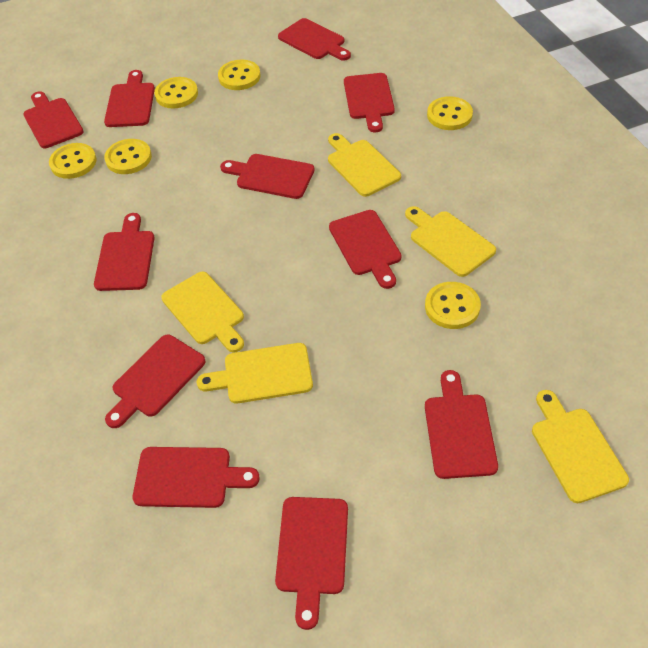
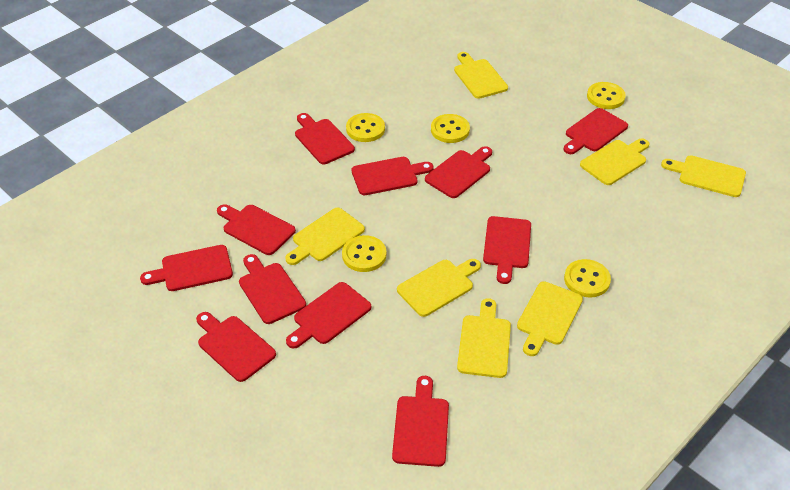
yellow button: 6 -> 5
yellow cutting board: 5 -> 7

